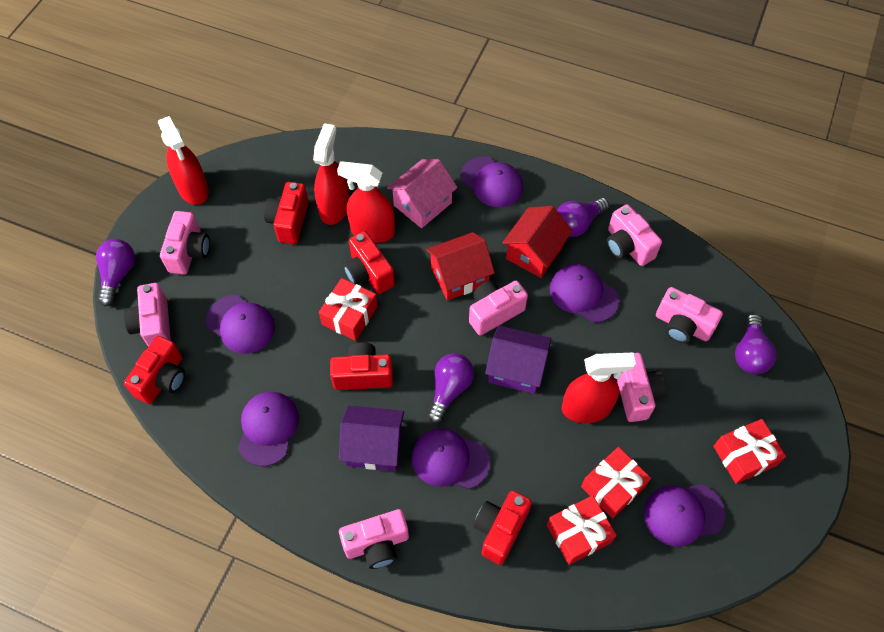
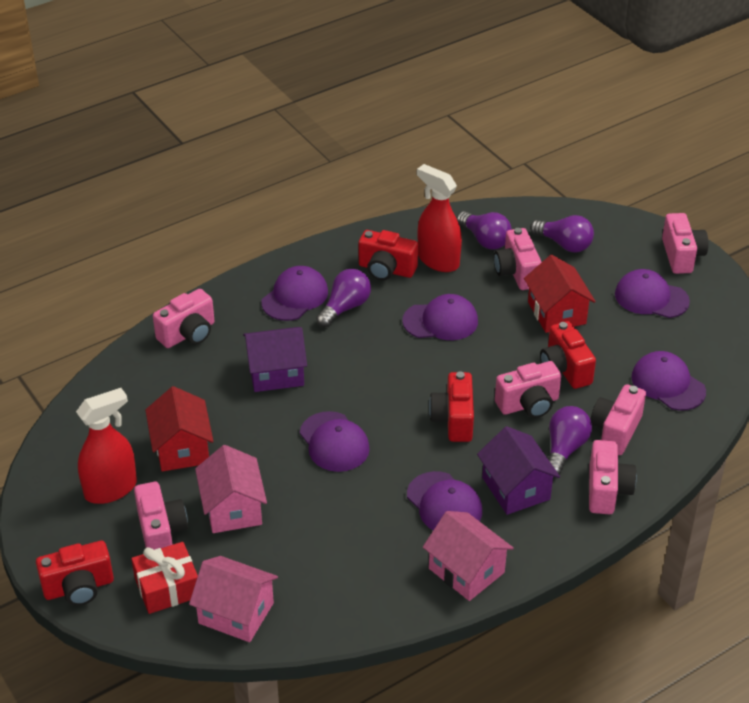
pink house: 1 -> 3
red camera: 5 -> 4
red gift: 4 -> 1
red spray bottle: 4 -> 2

